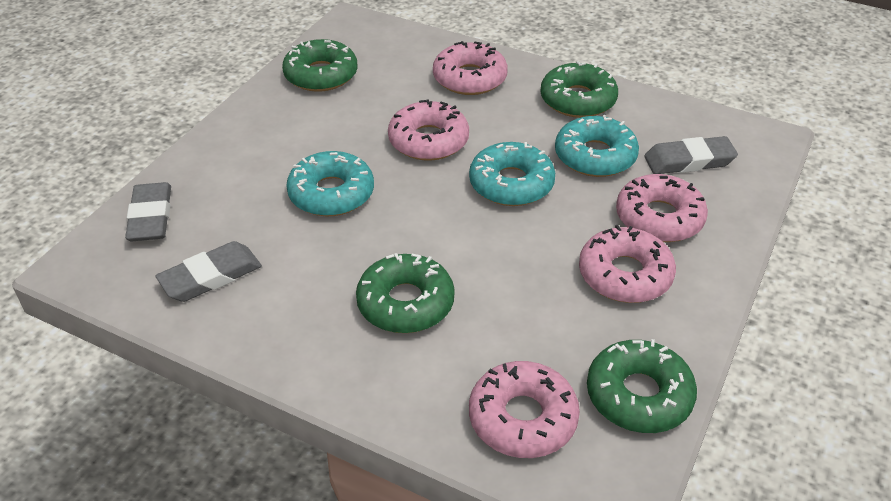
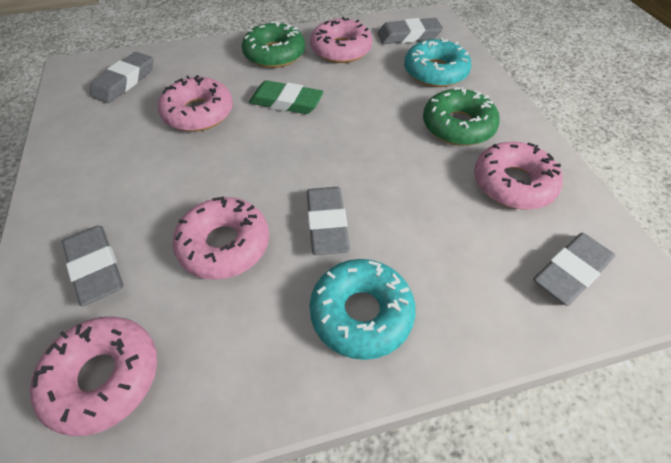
green donut: 4 -> 2
green eraser: 0 -> 1
grey eraser: 3 -> 5
turquoise donut: 3 -> 2

